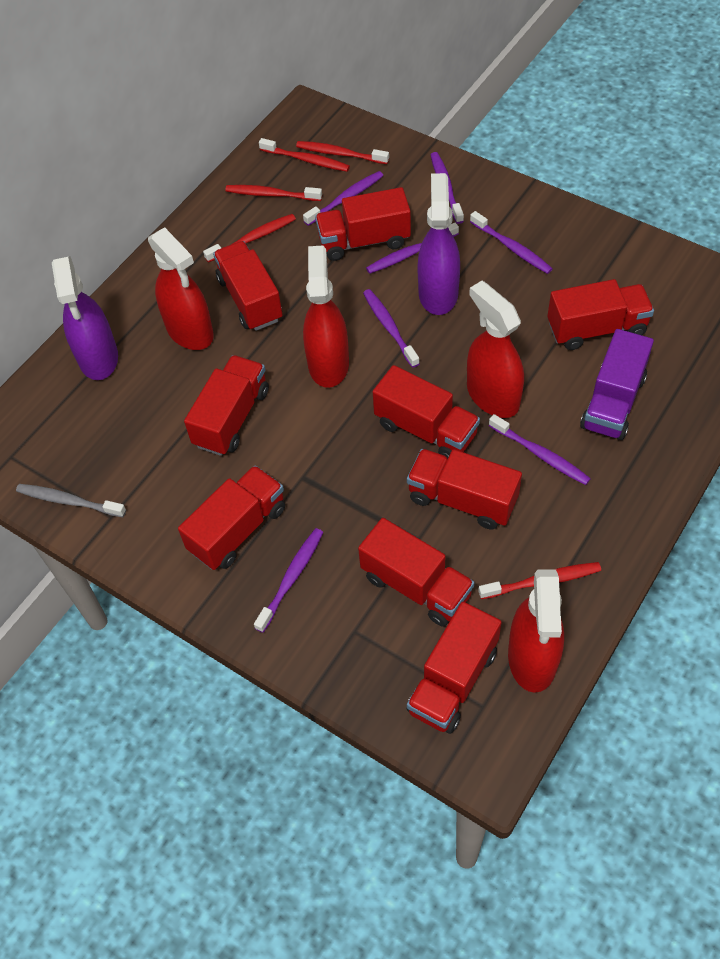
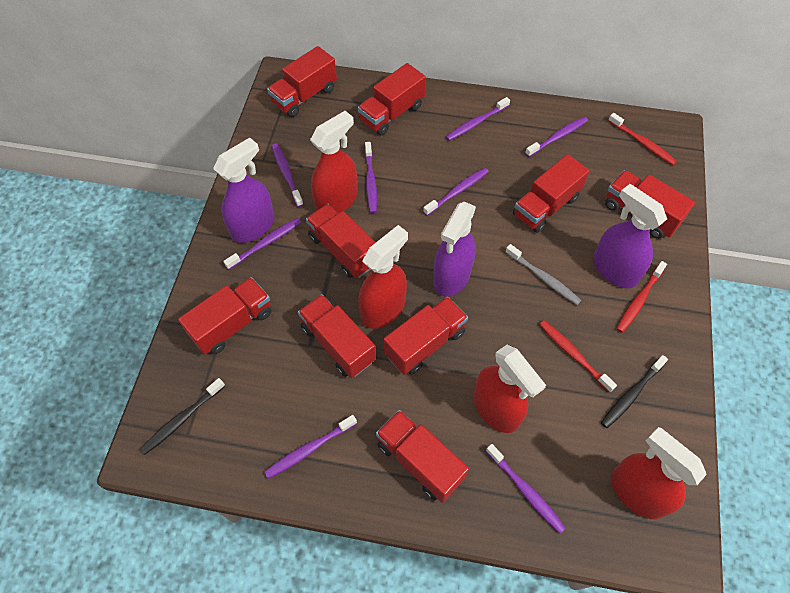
black toothbrush: 0 -> 2
purple spray bottle: 2 -> 3
purple toothbrush: 7 -> 8
purple truck: 1 -> 0
red toothbrush: 5 -> 3

